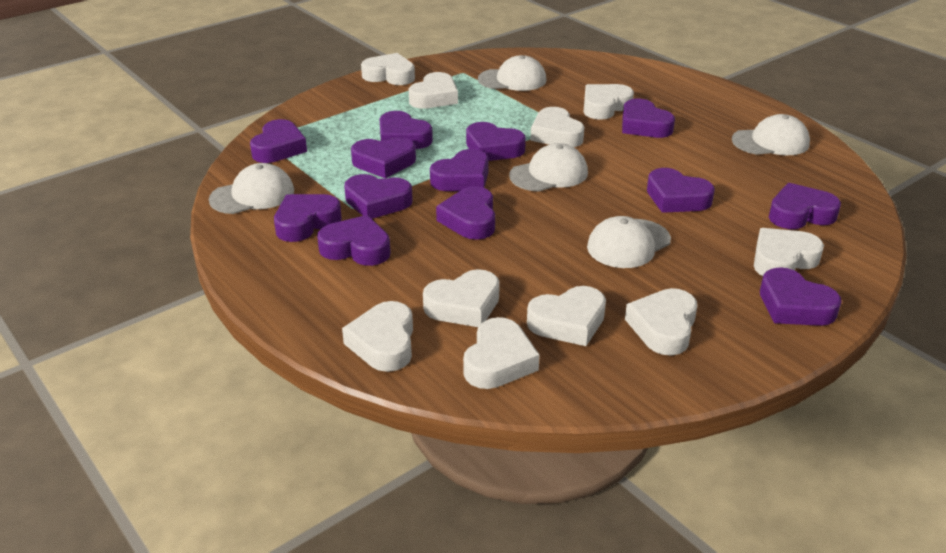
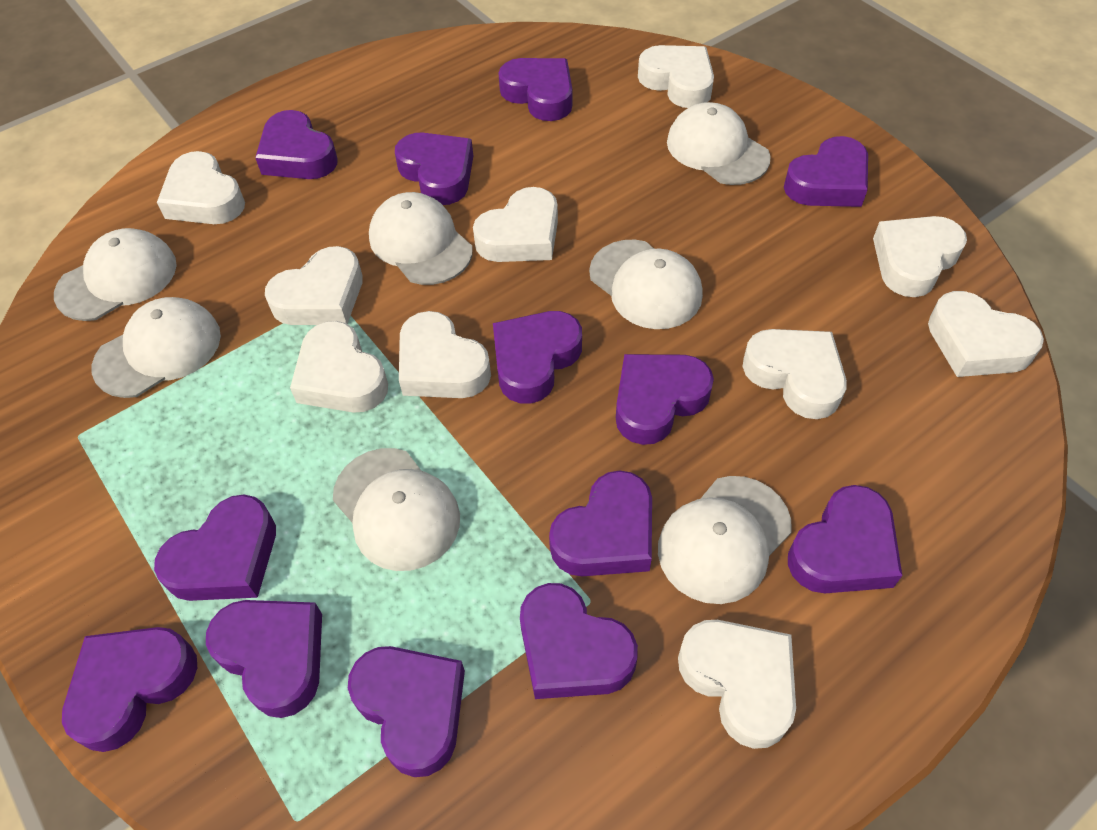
white cap: 5 -> 7

